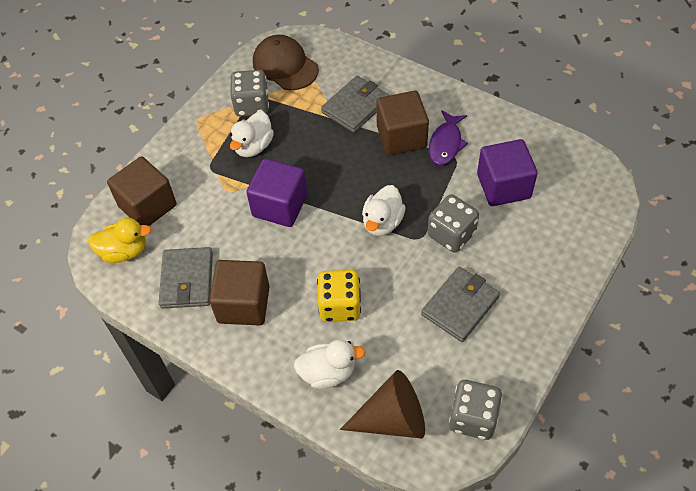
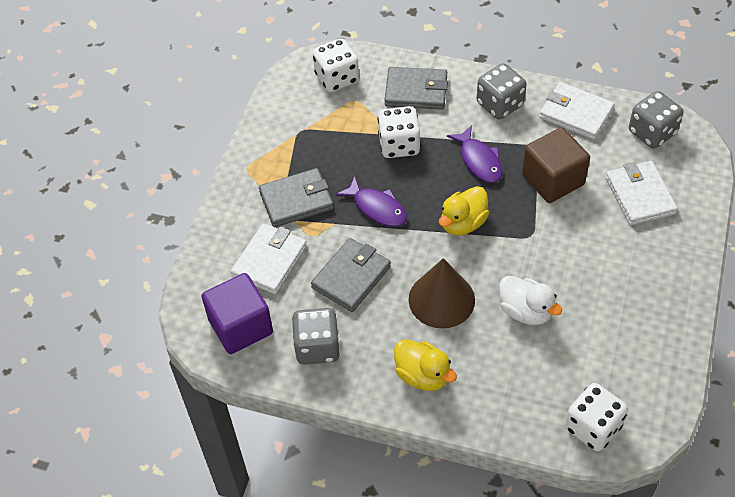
brown cap: 1 -> 0
brown cube: 3 -> 1
purple cube: 2 -> 1
purple fish: 1 -> 2
white dice: 0 -> 3
white duck: 3 -> 1
white wallet: 0 -> 3
yellow dice: 1 -> 0
yellow duck: 1 -> 2

